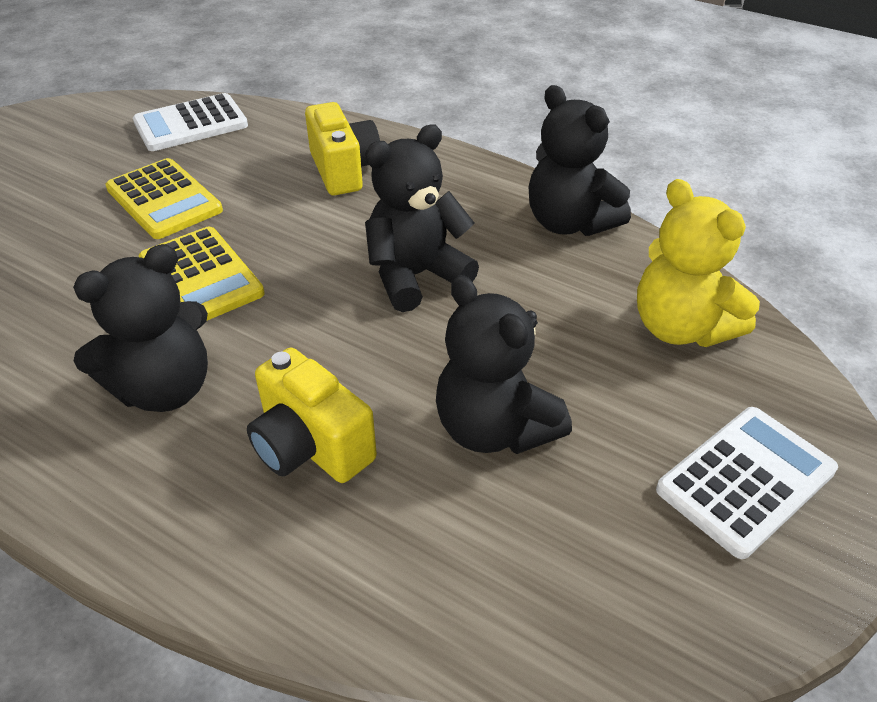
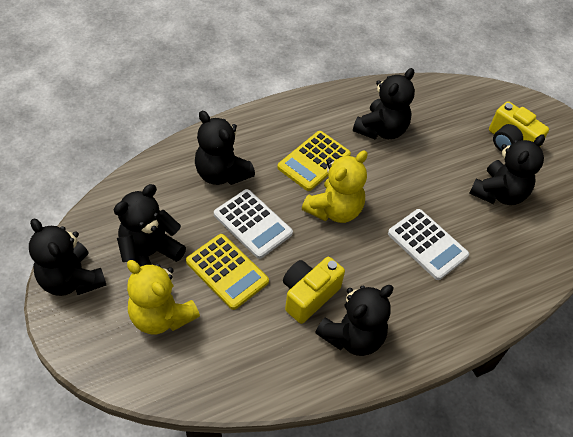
black teddy bear: 4 -> 6
yellow teddy bear: 1 -> 2

